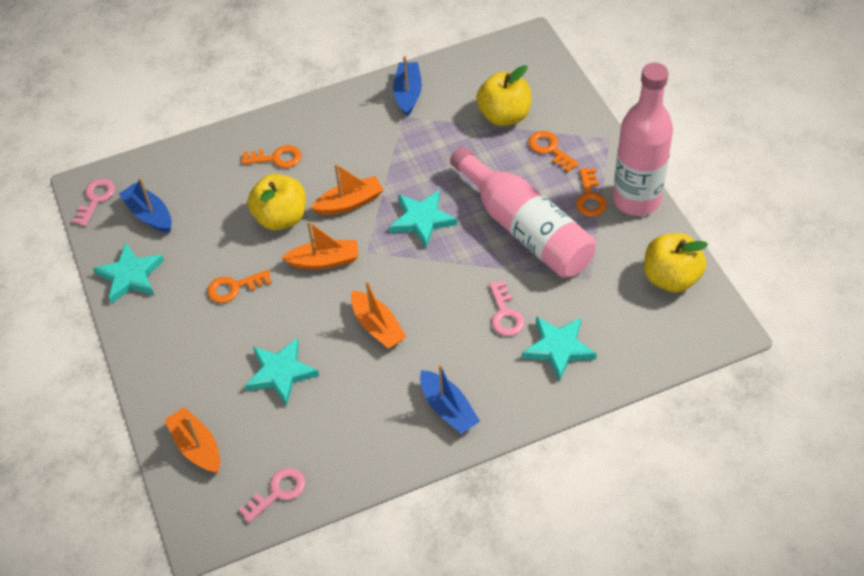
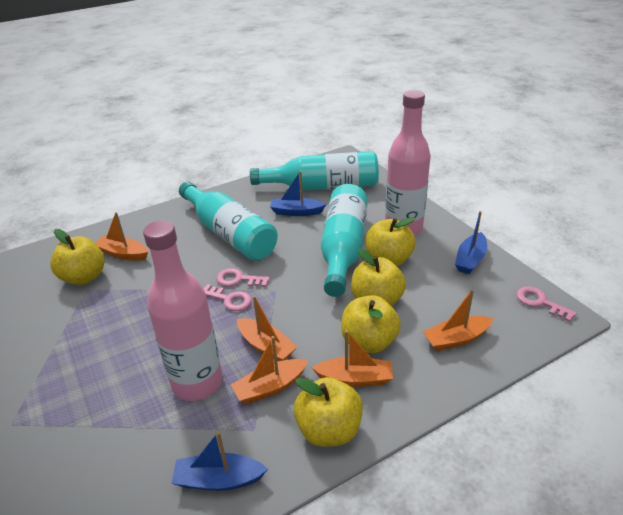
orange boat: 4 -> 5
orange key: 4 -> 0
turquoise bottle: 0 -> 3
turquoise star: 4 -> 0
yellow apple: 3 -> 5

